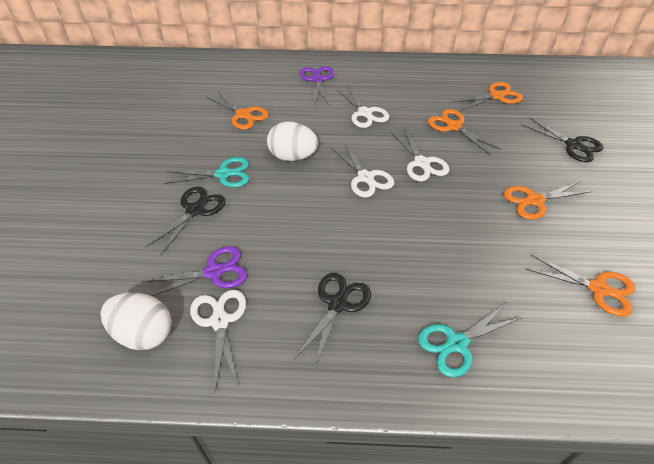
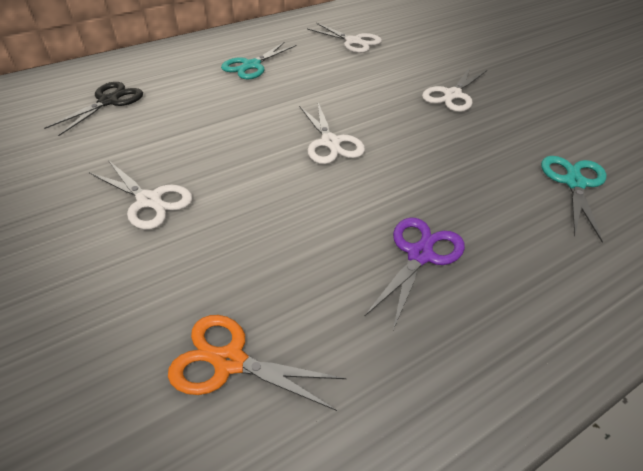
black scissors: 3 -> 1
orange scissors: 5 -> 1
purple scissors: 2 -> 1
white egg: 2 -> 0

